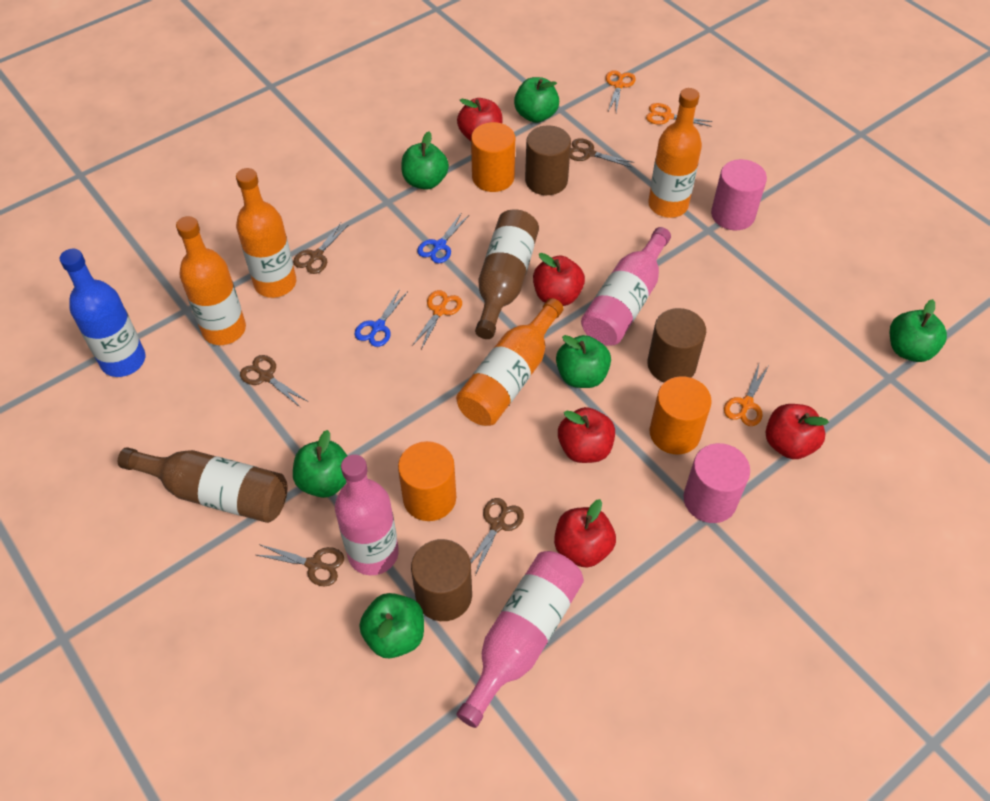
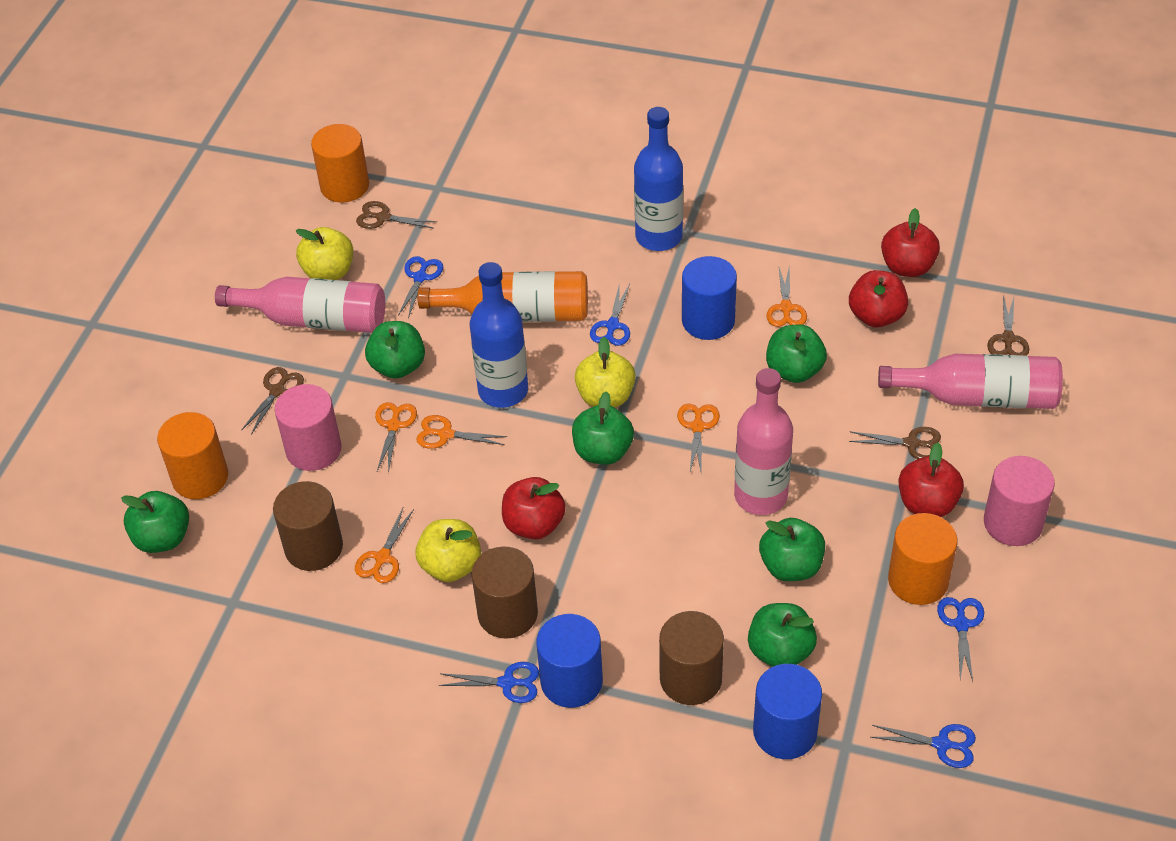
blue bottle: 1 -> 2
blue cylinder: 0 -> 3
blue scissors: 2 -> 5
brown bottle: 2 -> 0
brown scissors: 5 -> 4
orange bottle: 4 -> 1
orange scissors: 4 -> 5
red apple: 5 -> 4
yellow apple: 0 -> 3

